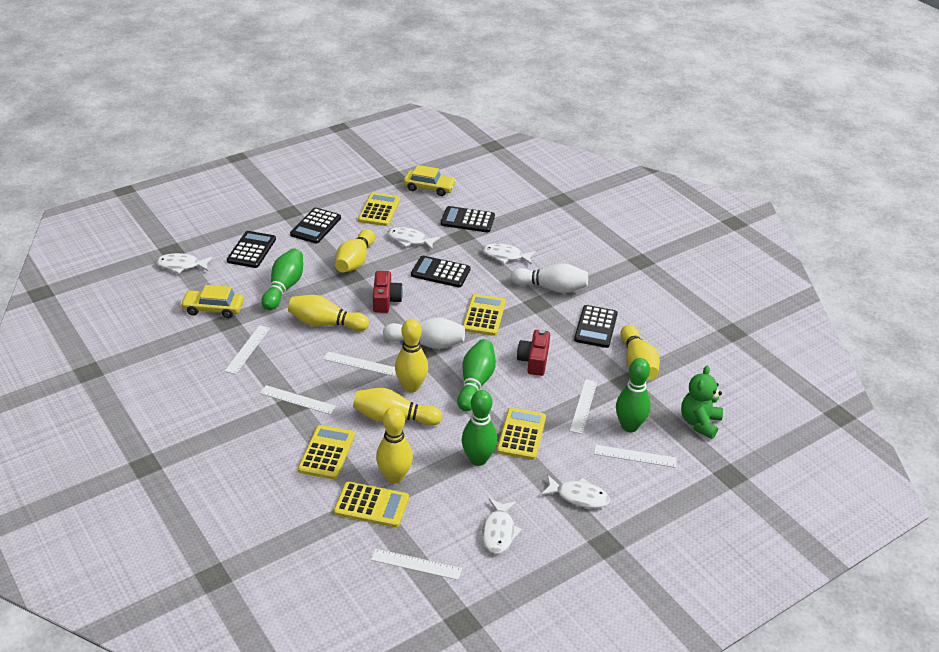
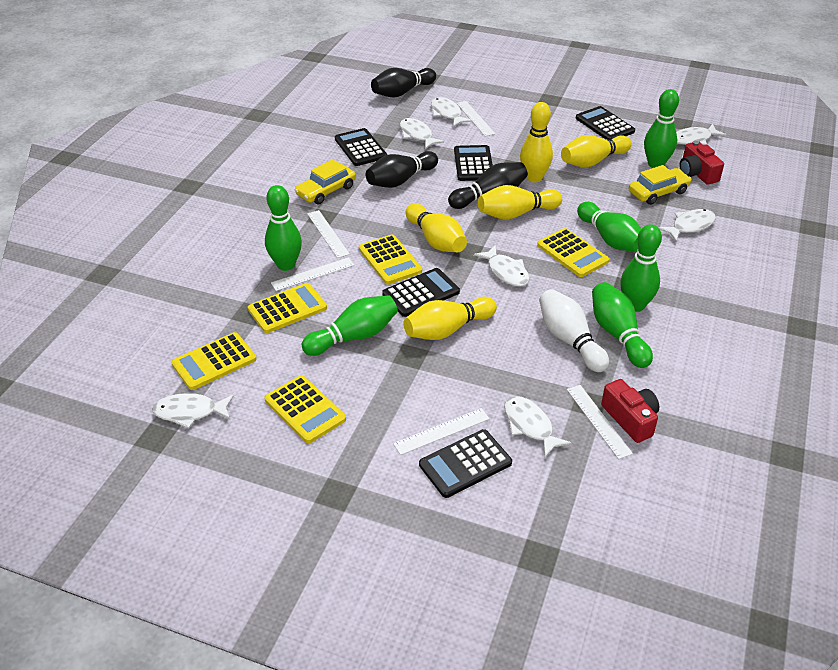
black bowling pin: 0 -> 3
green bowling pin: 4 -> 6
green teddy bear: 1 -> 0
white bowling pin: 2 -> 1
white fish: 5 -> 7
white ruler: 6 -> 5
yellow bowling pin: 6 -> 5

